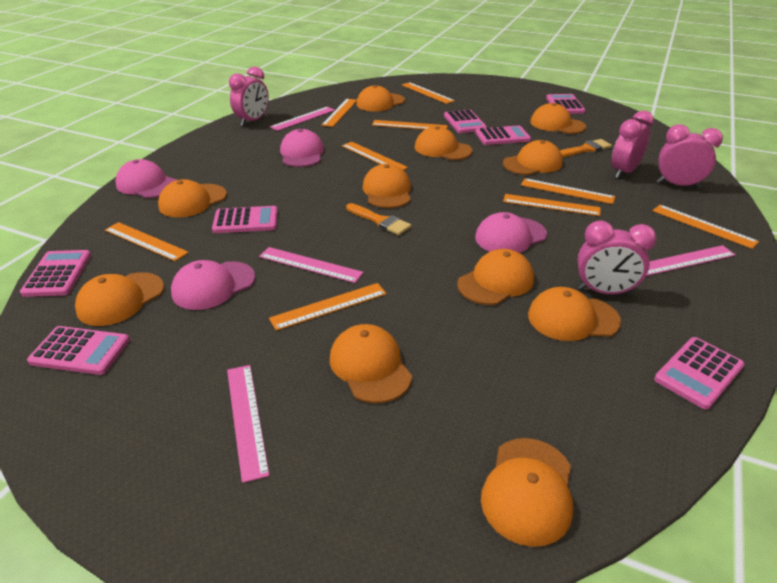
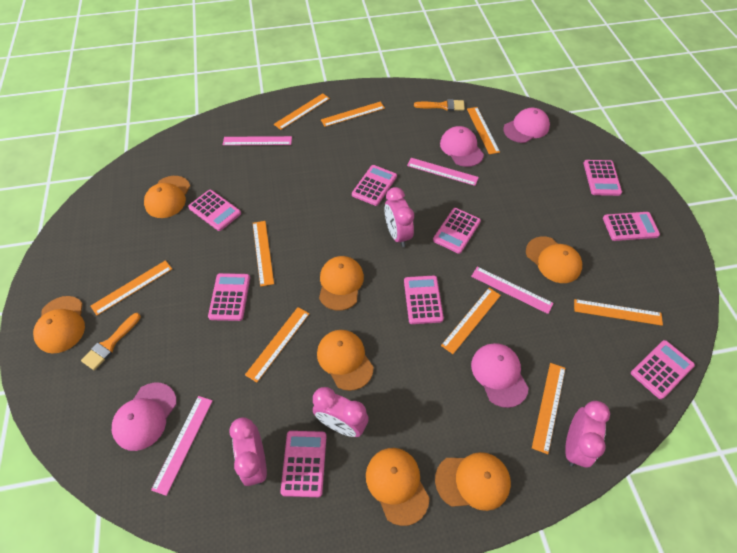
orange cap: 11 -> 7
pink calculator: 7 -> 9

